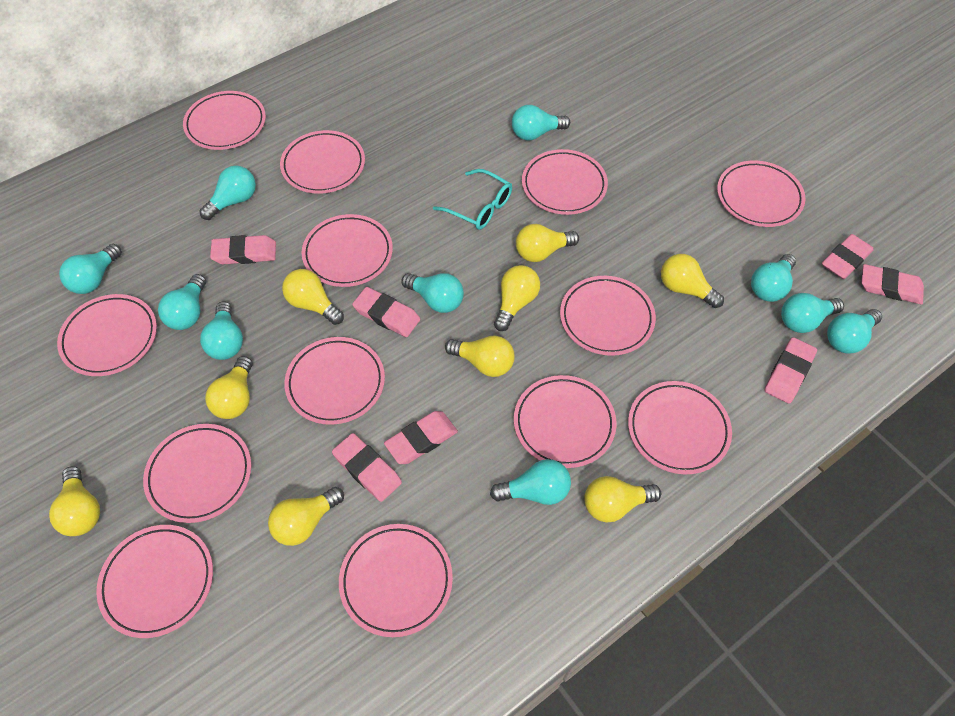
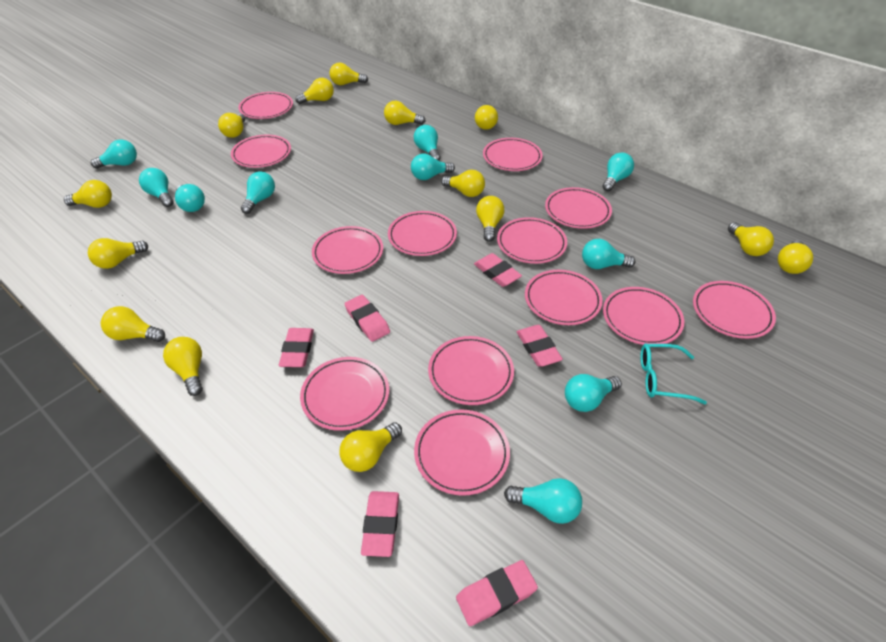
pink eraser: 7 -> 6
yellow light bulb: 9 -> 14

